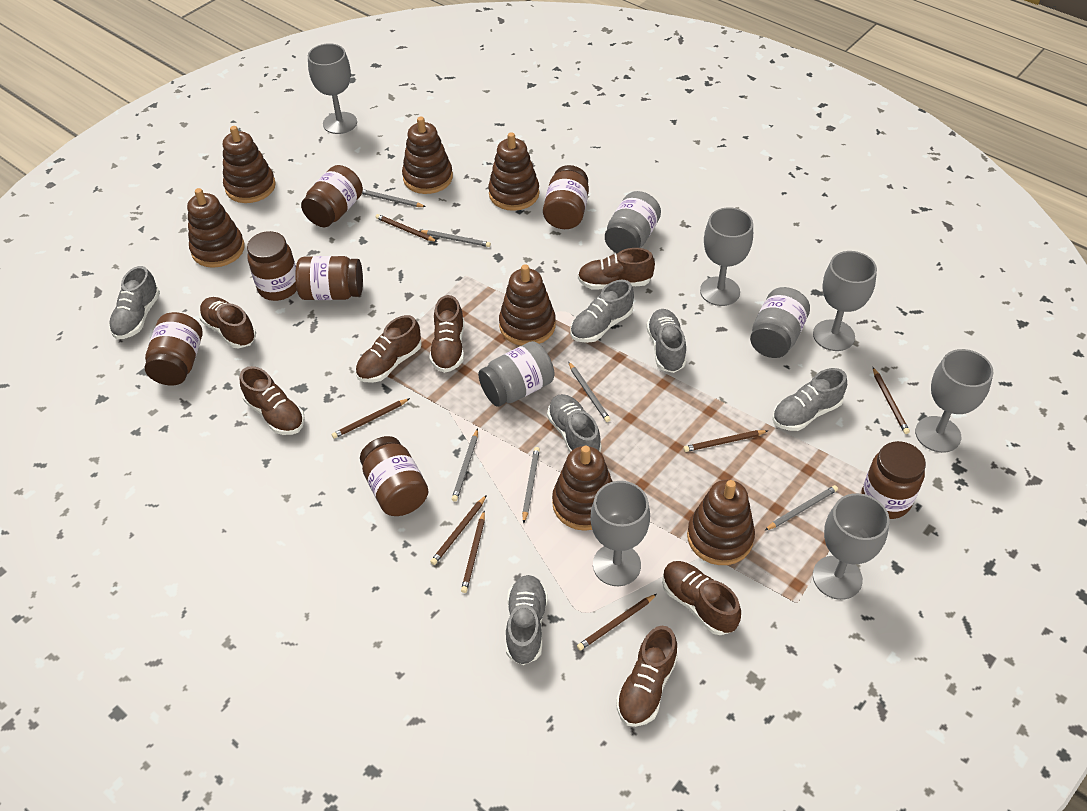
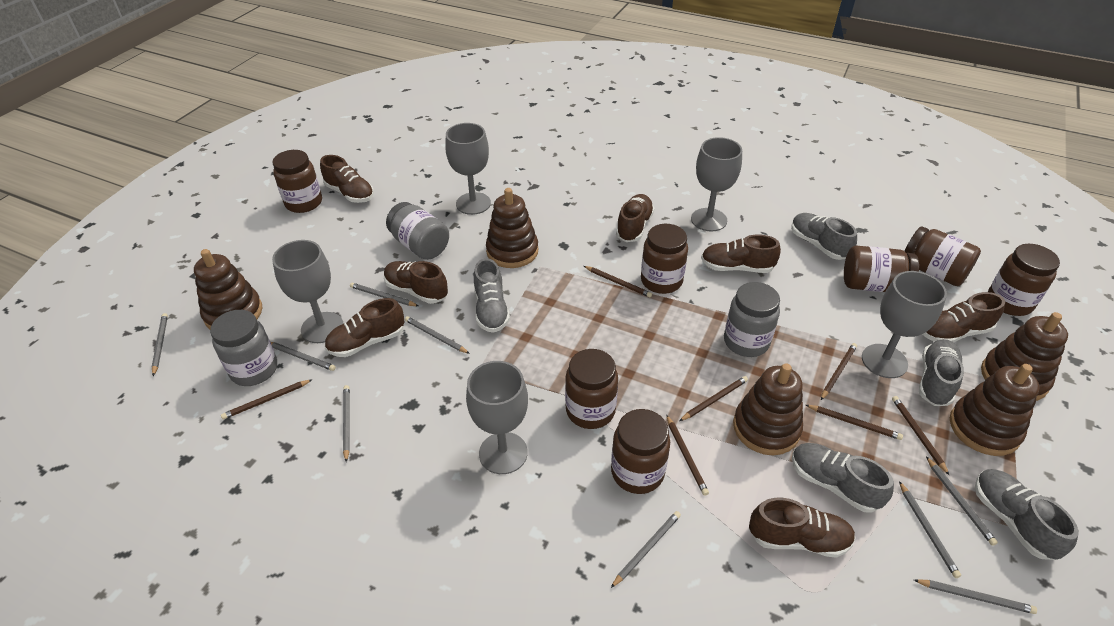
brown stacking toy: 7 -> 5
grey goblet: 6 -> 5
grey pencil: 6 -> 9
grey shoe: 6 -> 5

